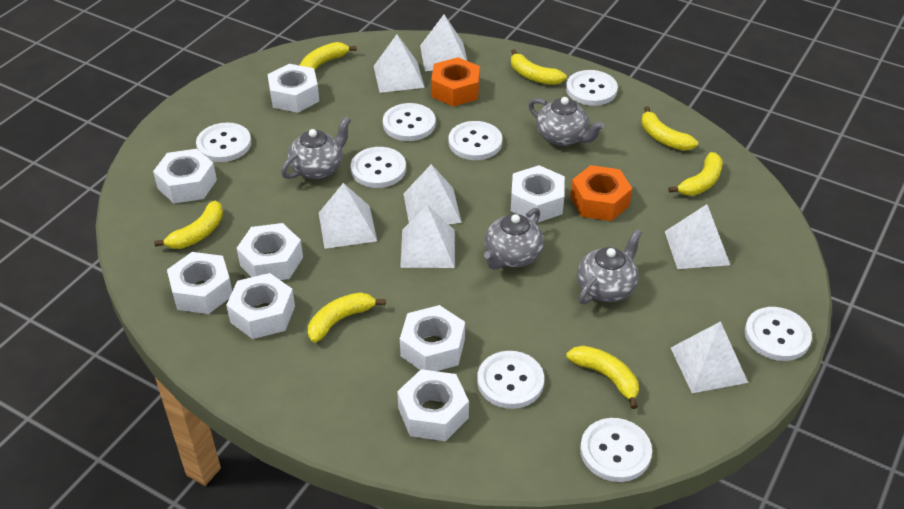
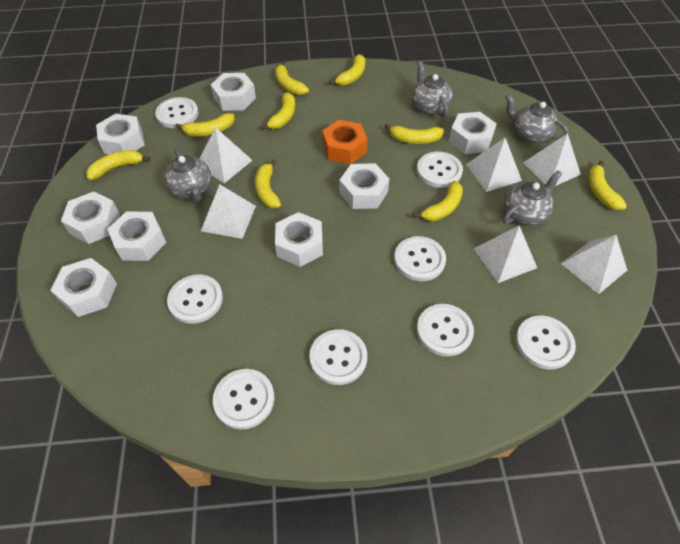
orange nut: 2 -> 1
white pyramid: 7 -> 6
yellow banana: 7 -> 9

